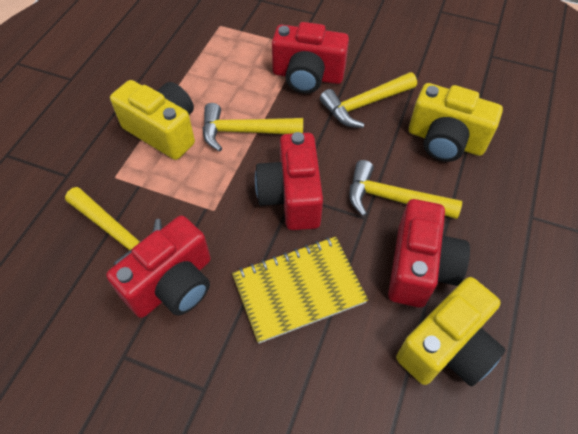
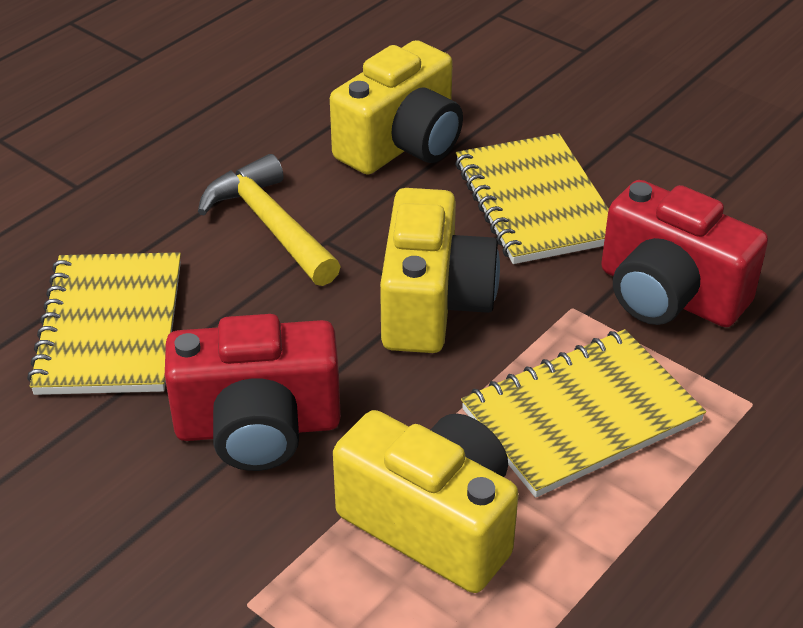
red camera: 4 -> 2
yellow hammer: 4 -> 1
yellow notebook: 1 -> 3

